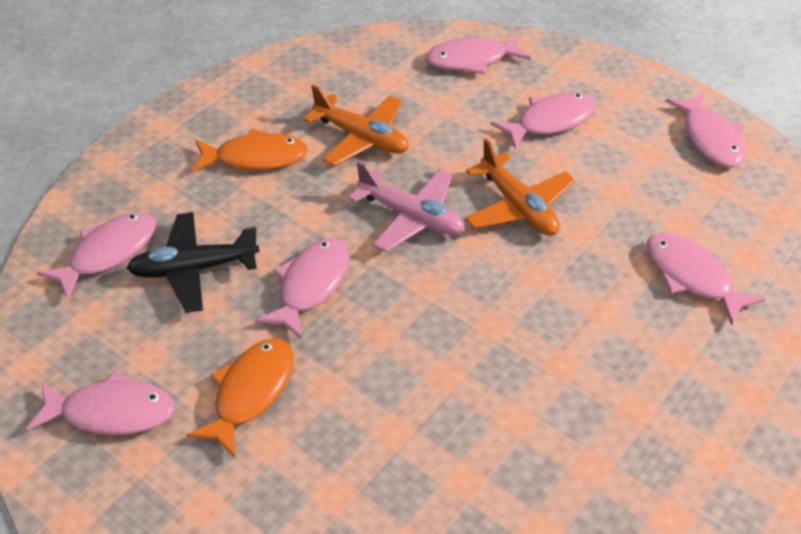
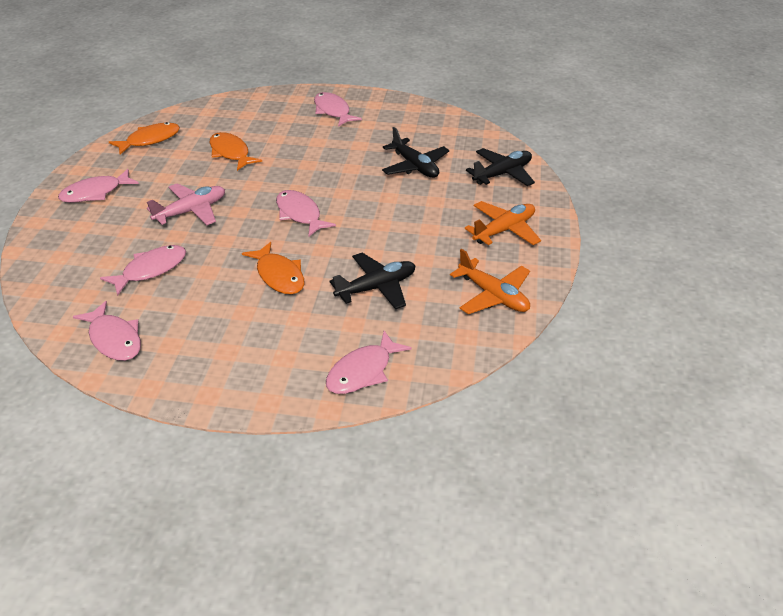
black plane: 1 -> 3
orange fish: 2 -> 3
pink fish: 7 -> 6

